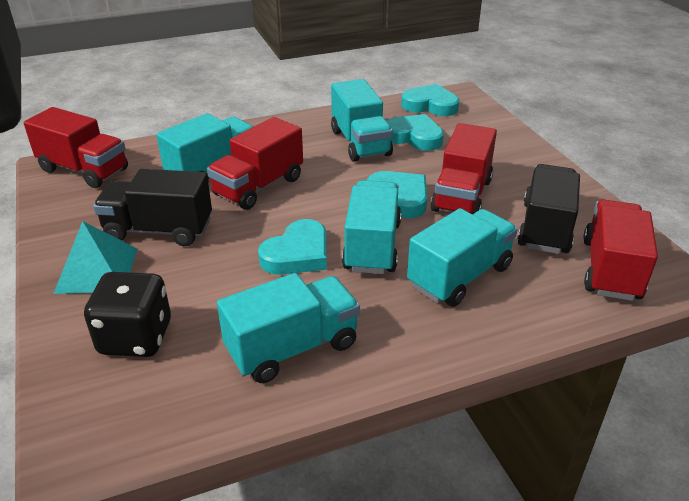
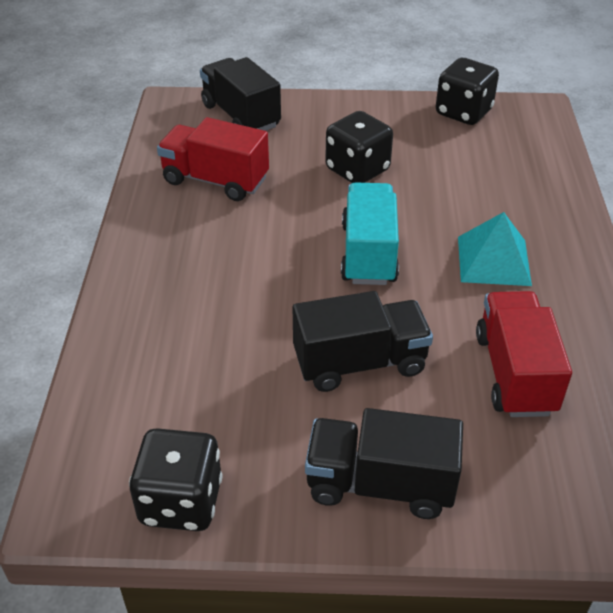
black dice: 1 -> 3
black truck: 2 -> 3
red truck: 4 -> 2
turquoise heart: 4 -> 0
turquoise truck: 5 -> 1

